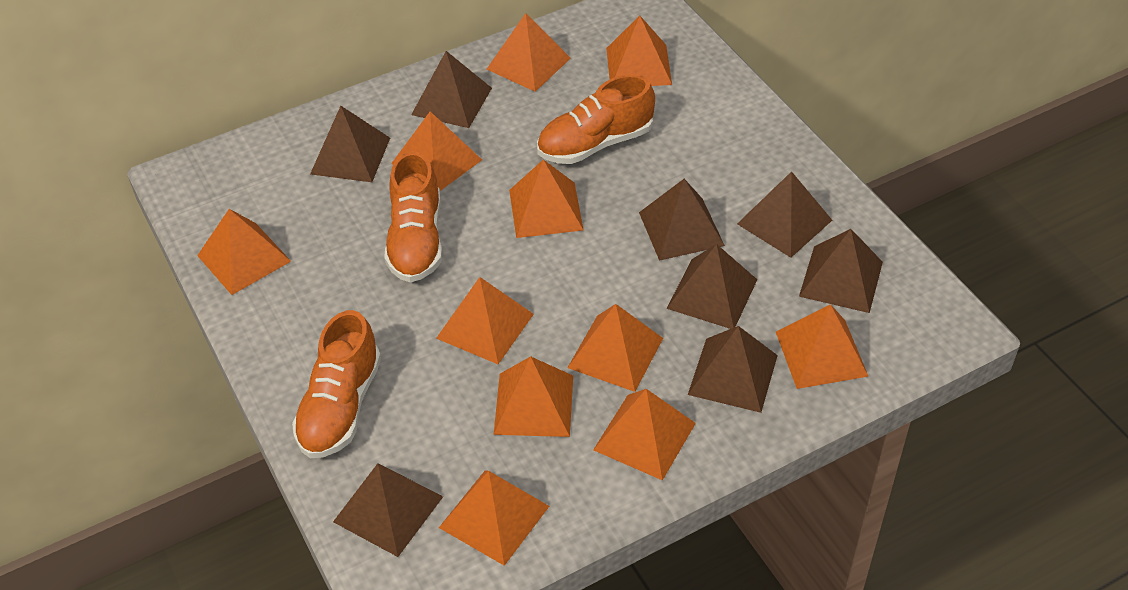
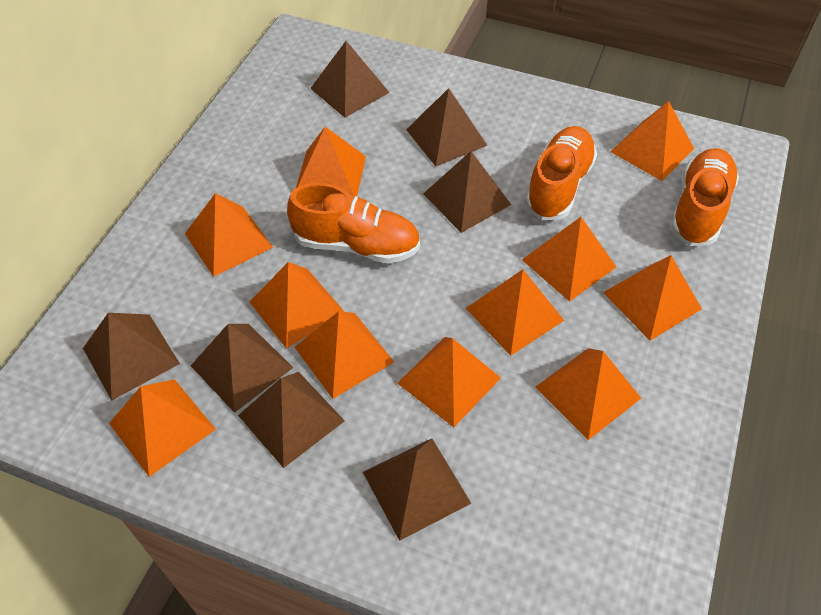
brown pyramid: 8 -> 7

